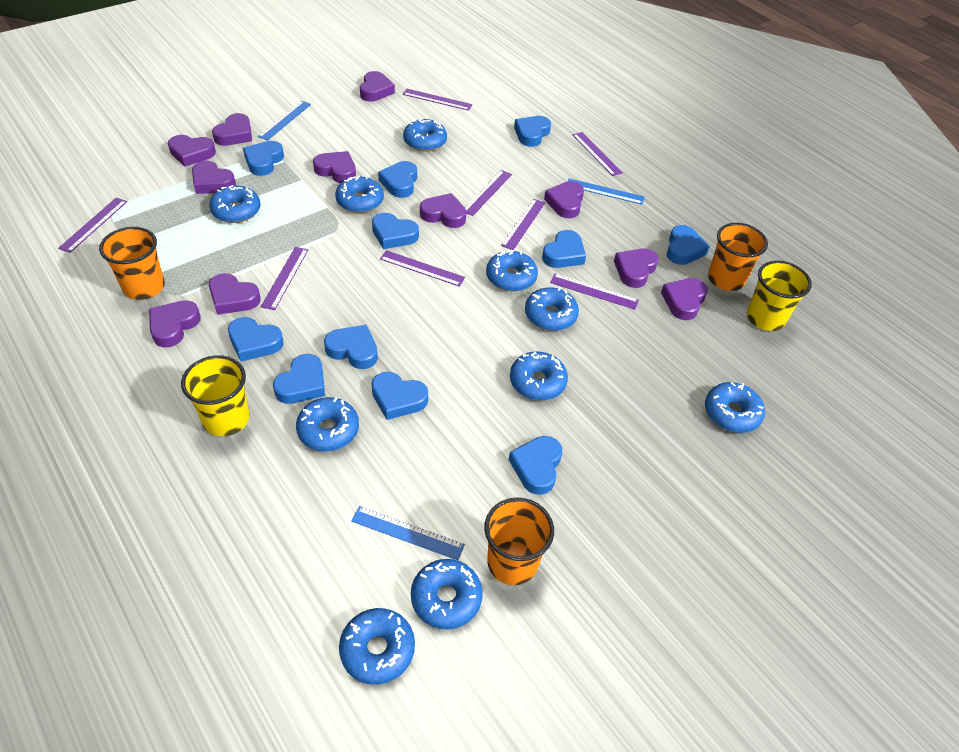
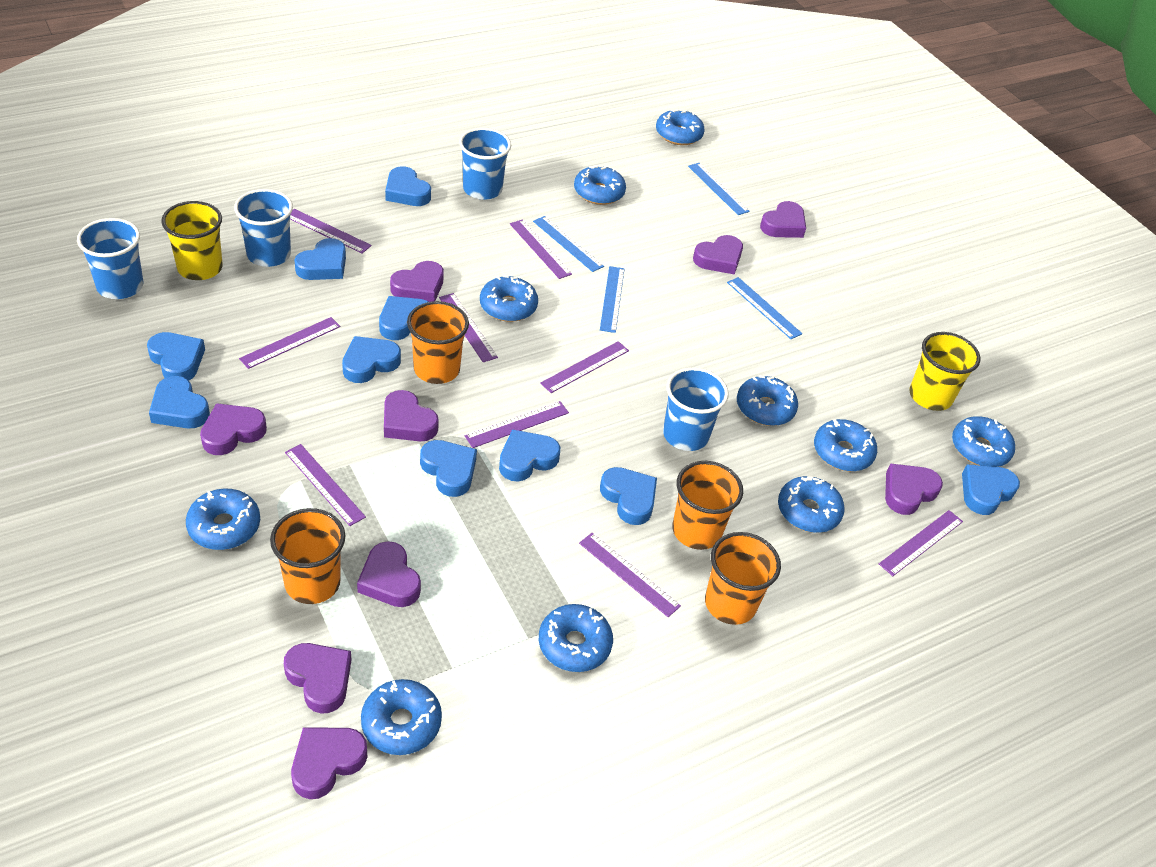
blue cup: 0 -> 4
blue heart: 11 -> 10
blue ruler: 3 -> 4
orange cup: 3 -> 4
purple heart: 11 -> 9
purple ruler: 8 -> 9

